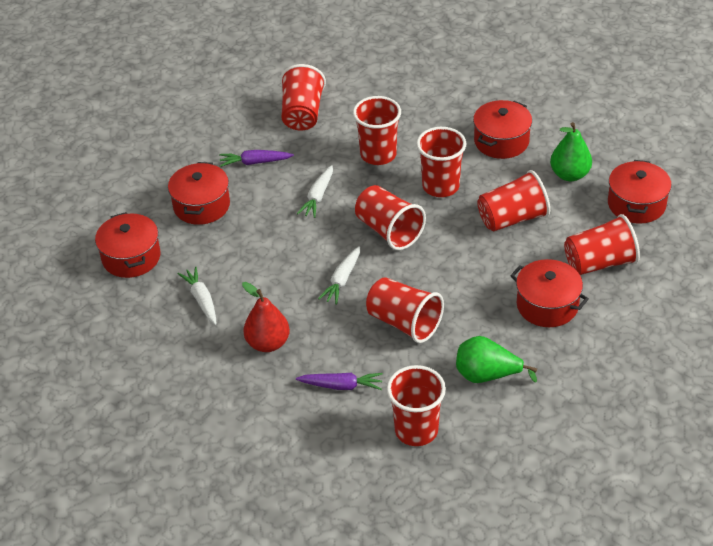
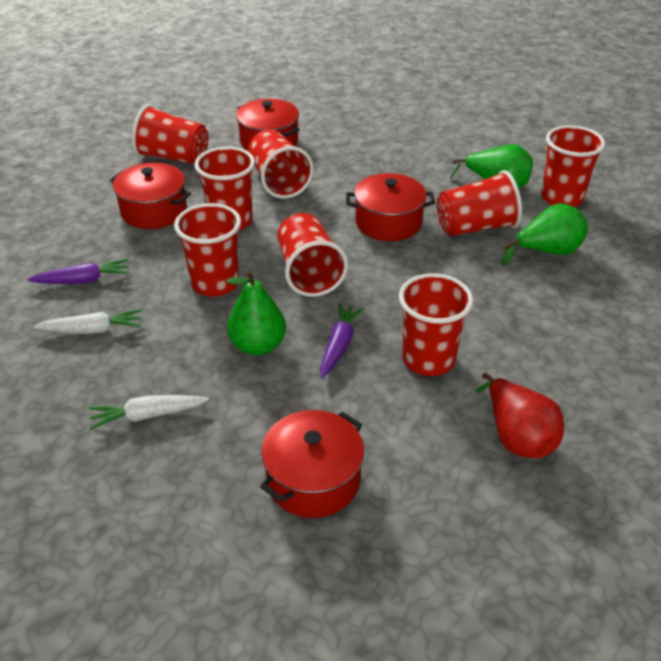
green pear: 2 -> 3
red pot: 5 -> 4
white carrot: 3 -> 2

